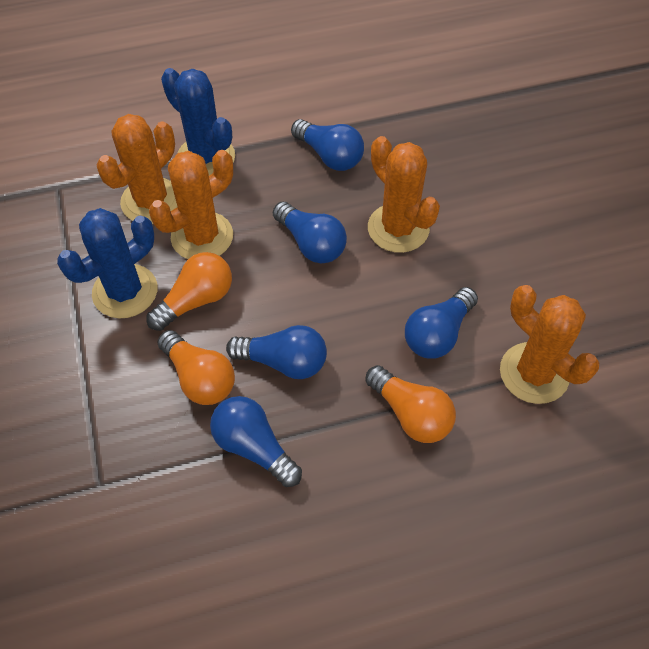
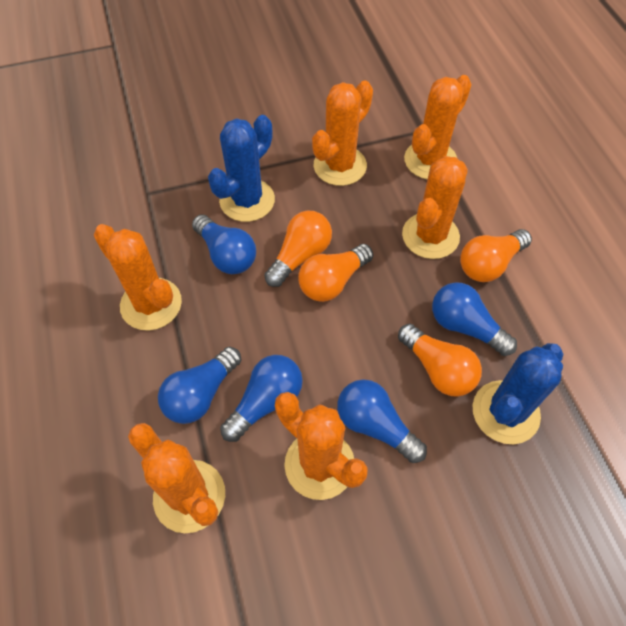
orange cactus: 4 -> 6
orange light bulb: 3 -> 4

